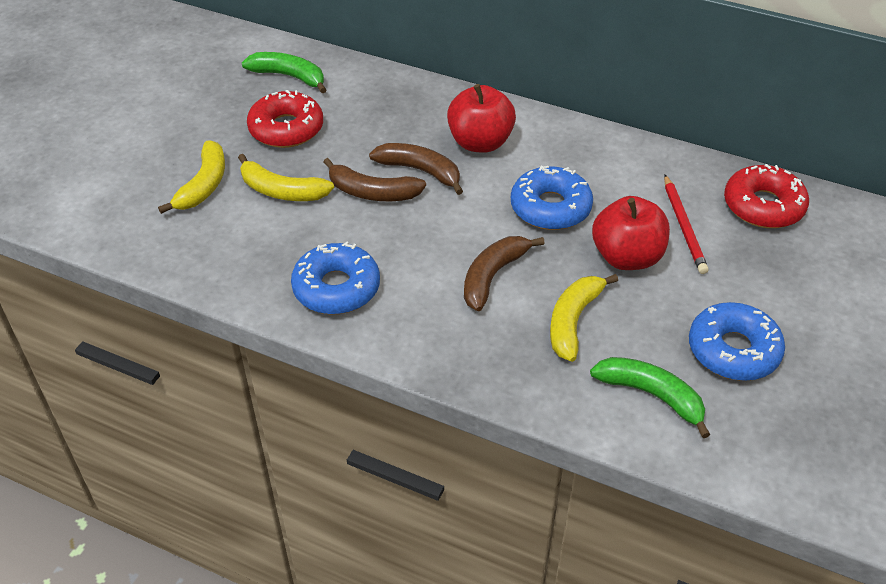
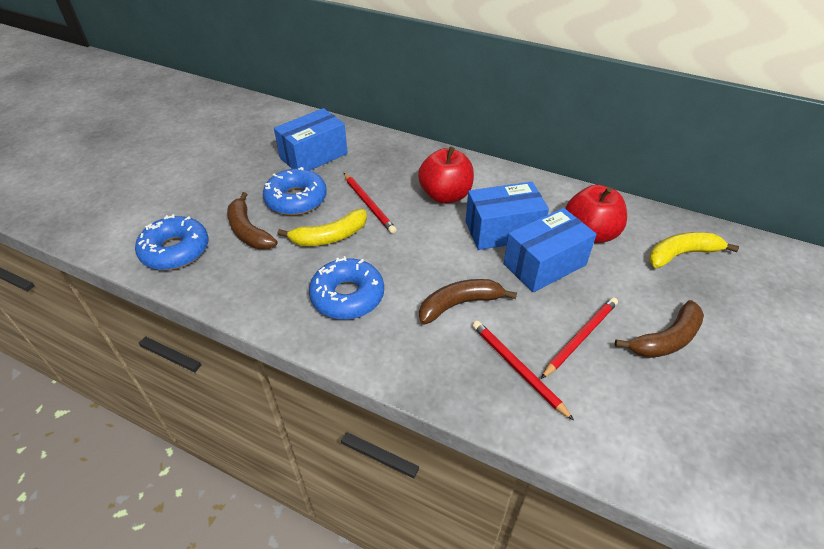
blue box: 0 -> 3
green banana: 2 -> 0
red donut: 2 -> 0
red pencil: 1 -> 3
yellow banana: 3 -> 2

